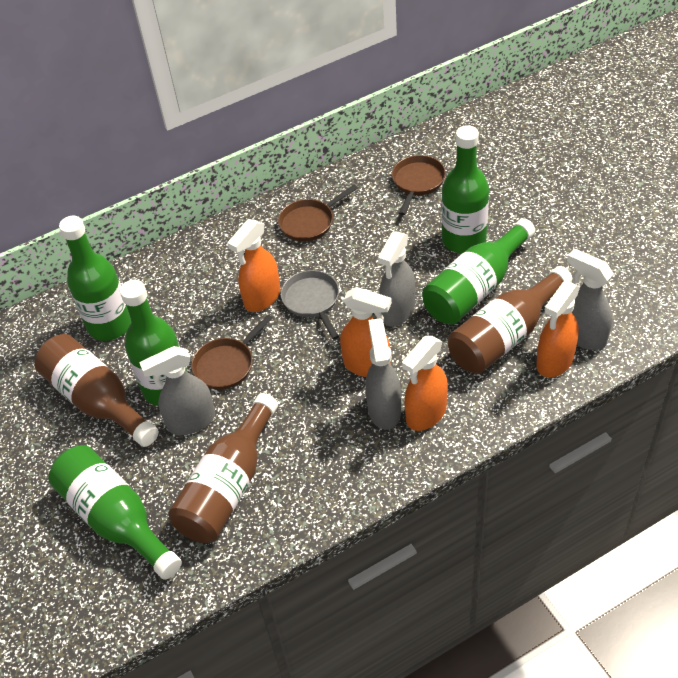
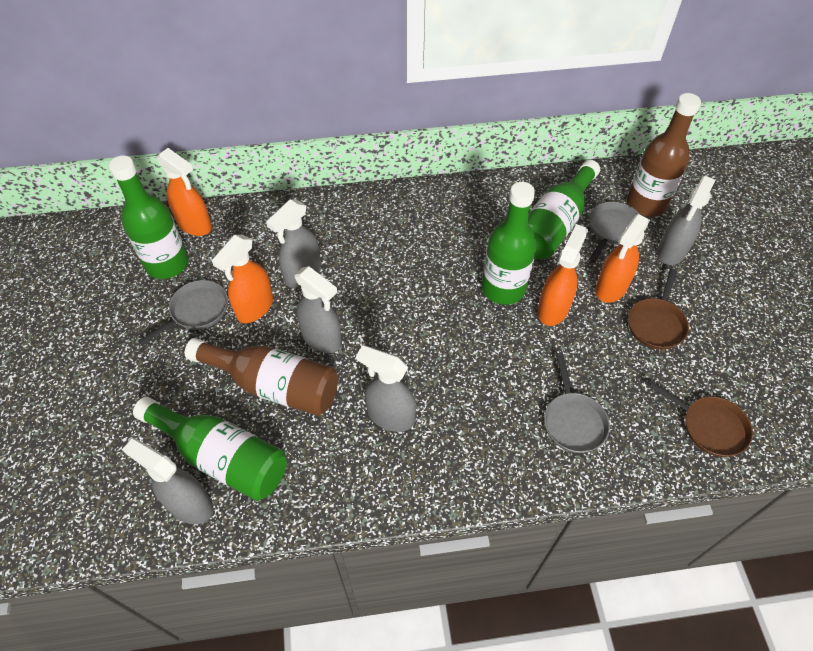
brown bottle: 3 -> 2
brown pan: 3 -> 2
green bottle: 5 -> 4
grey pan: 1 -> 3
grey spray bottle: 4 -> 5

